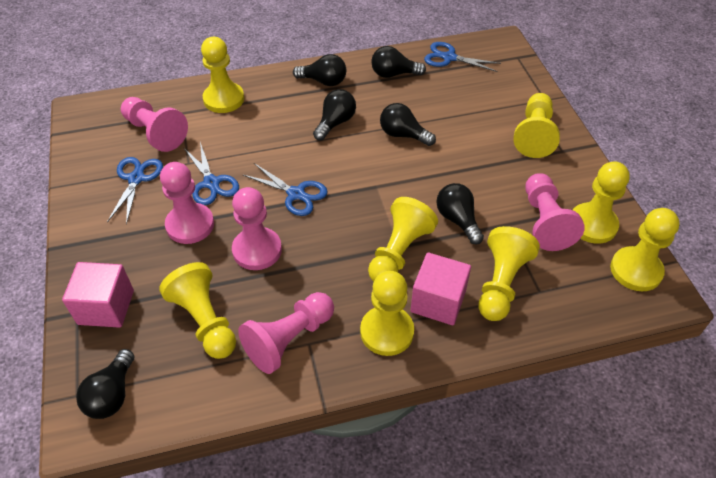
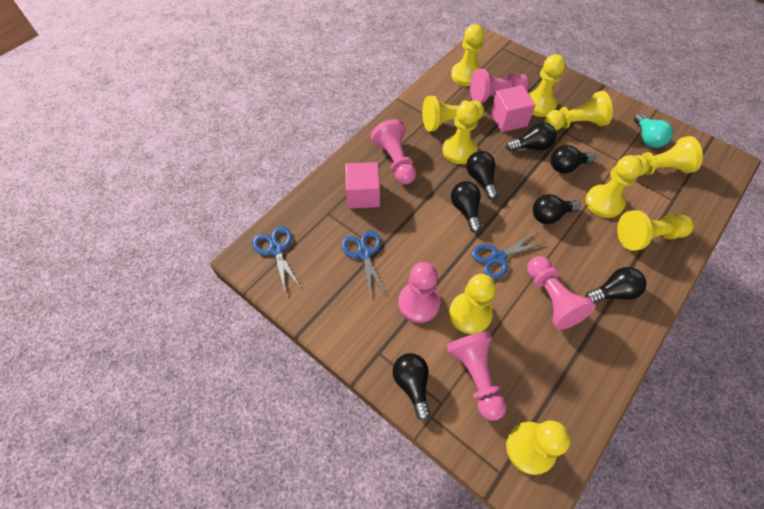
black light bulb: 6 -> 7
blue scissors: 4 -> 3
turquoise light bulb: 0 -> 1
yellow pawn: 8 -> 10

